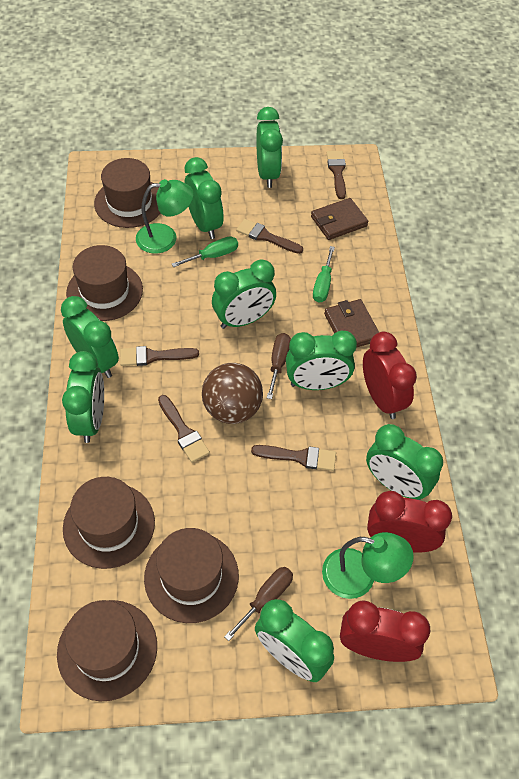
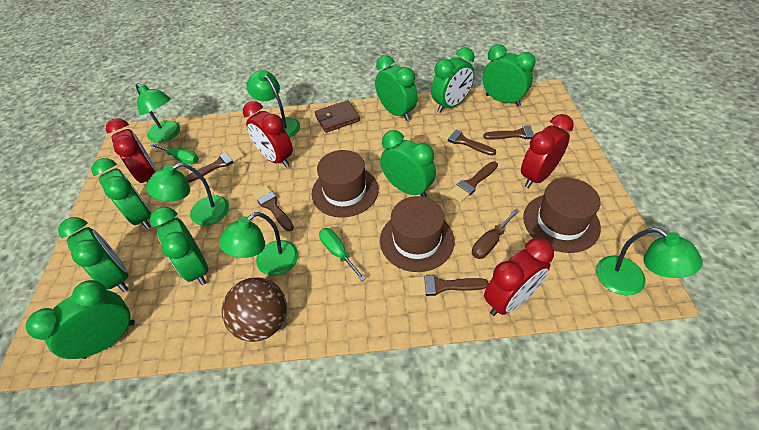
brown brush: 5 -> 6
brown hat: 5 -> 3
brown screwdriver: 2 -> 1
brown wallet: 2 -> 1
green lamp: 2 -> 5
red clock: 3 -> 4

